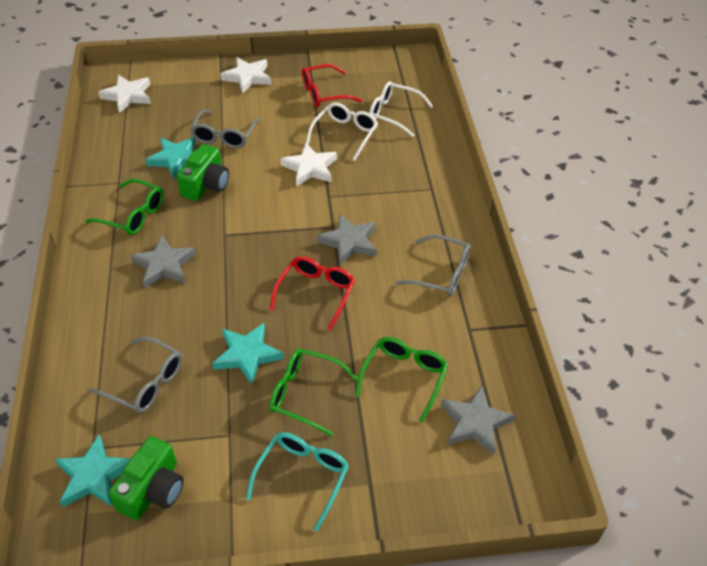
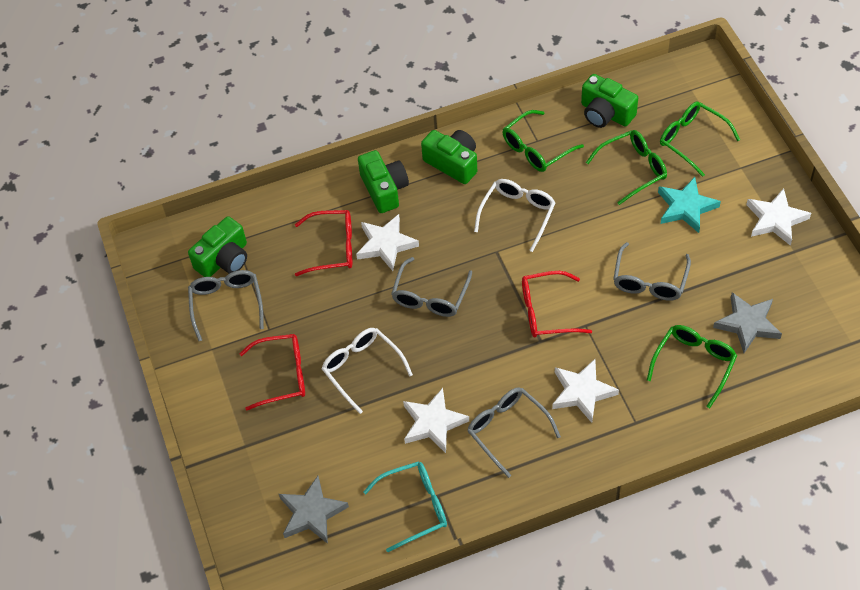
green camera: 2 -> 4
green glasses: 3 -> 4
grey glasses: 3 -> 4
grey star: 3 -> 2
red glasses: 2 -> 3
turquoise star: 3 -> 1
white star: 3 -> 4

